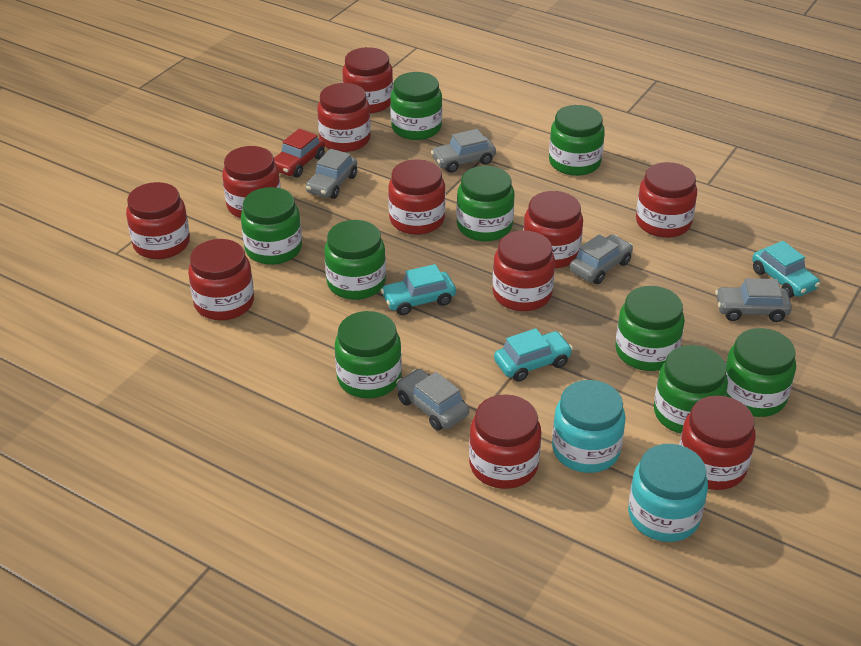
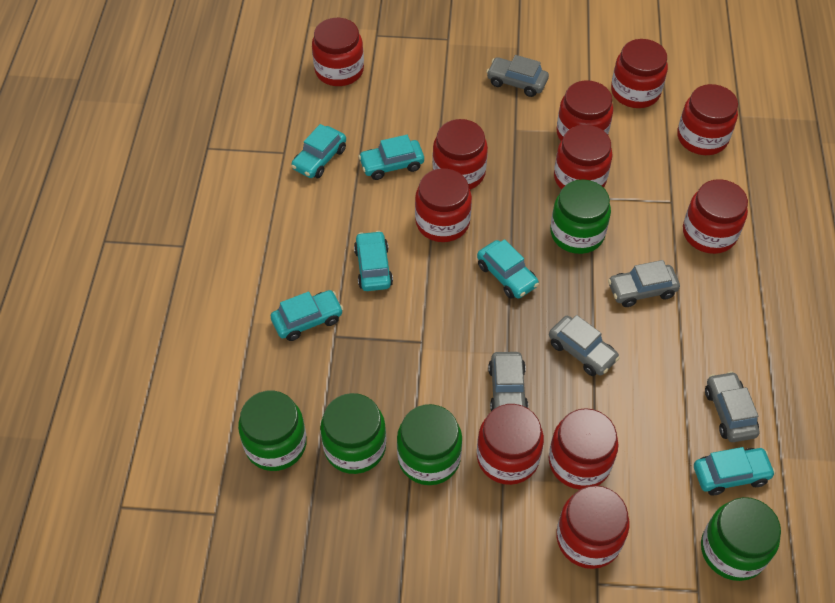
green jar: 9 -> 5
red car: 1 -> 0
turquoise car: 3 -> 6
turquoise jar: 2 -> 0

